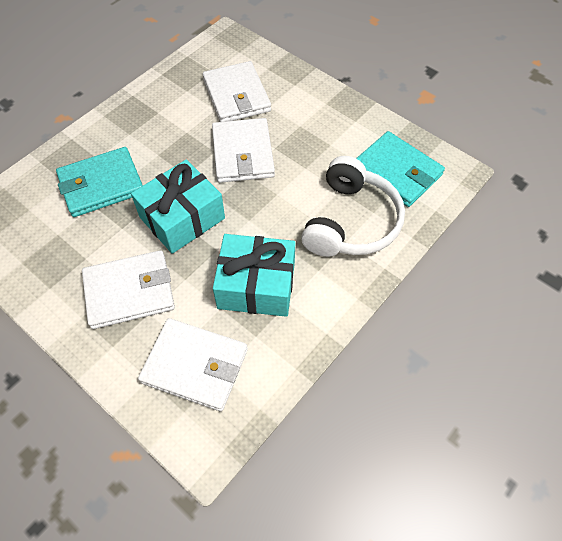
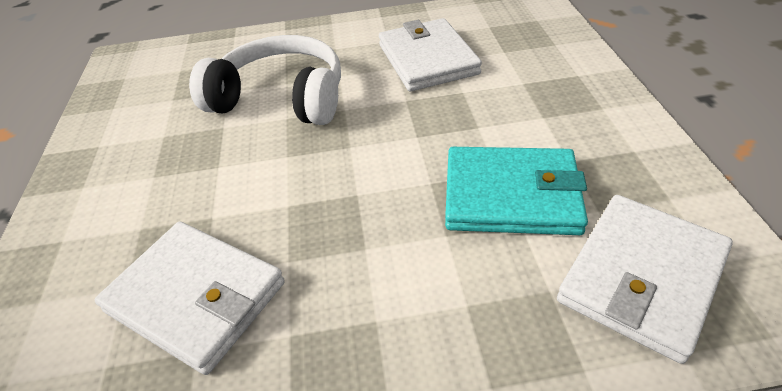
turquoise gift: 2 -> 0
turquoise wallet: 2 -> 1
white wallet: 4 -> 3

